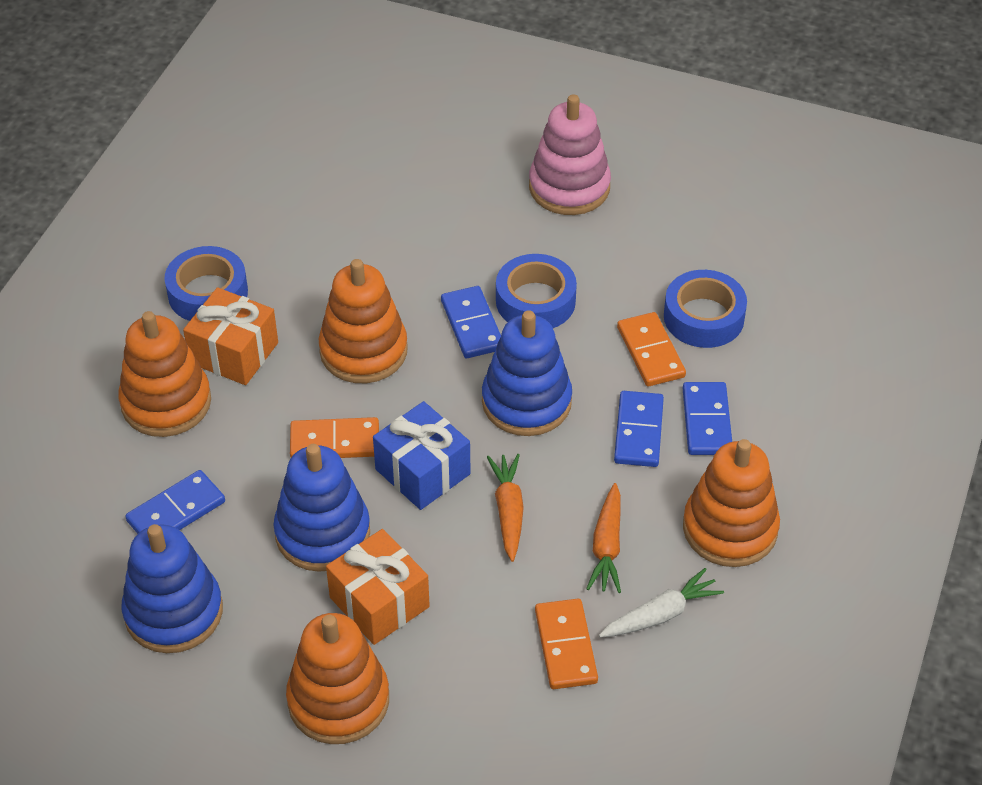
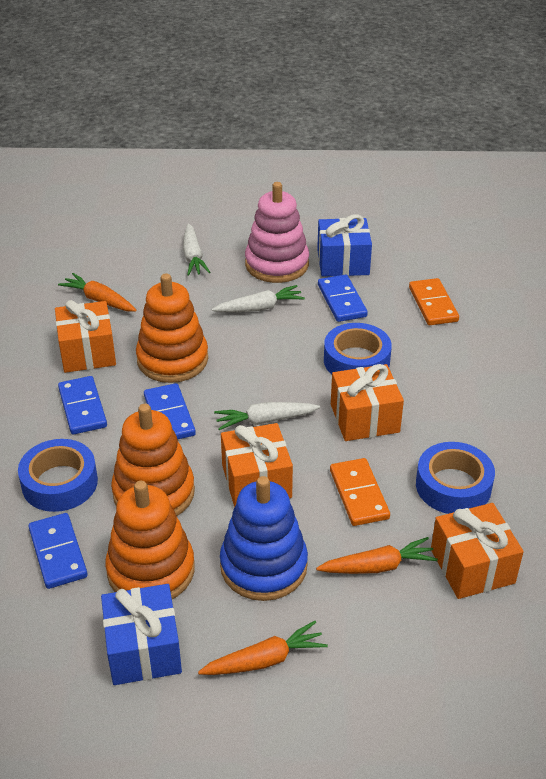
blue gift: 1 -> 2
blue stacking toy: 3 -> 1
orange carrot: 2 -> 3
orange domino: 3 -> 2
orange gift: 2 -> 4
orange stacking toy: 4 -> 3
white carrot: 1 -> 3

